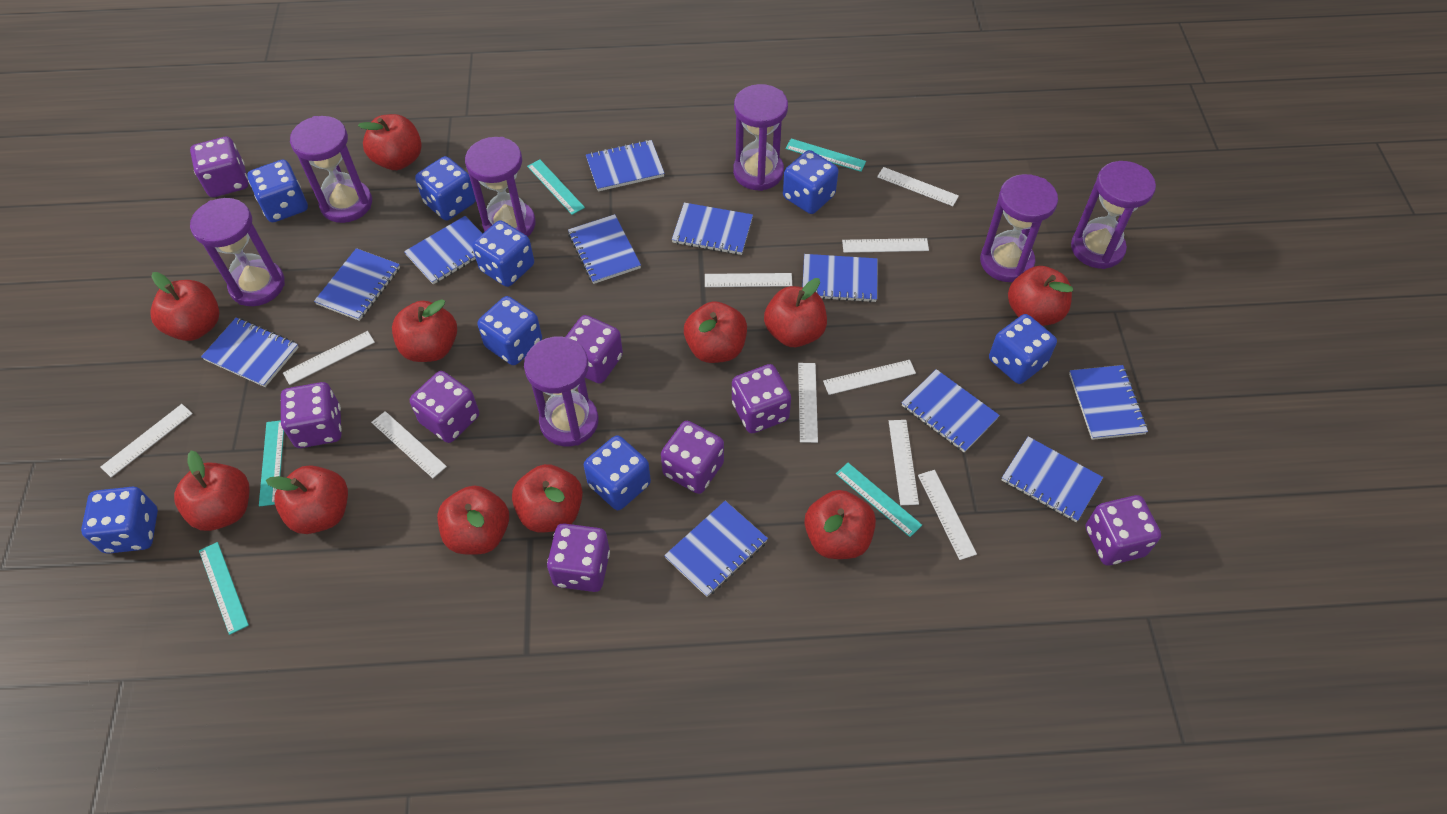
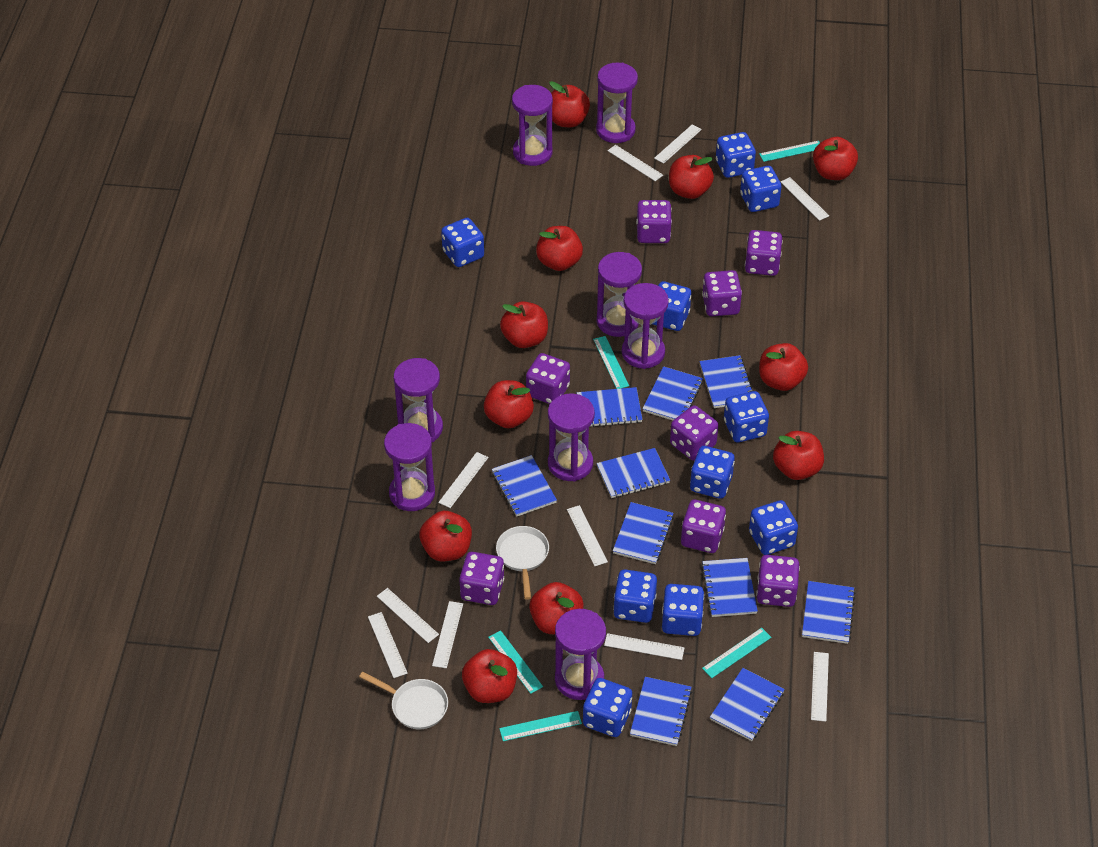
blue dice: 8 -> 10
blue notebook: 11 -> 10
purple hourglass: 7 -> 8
white pan: 0 -> 2

